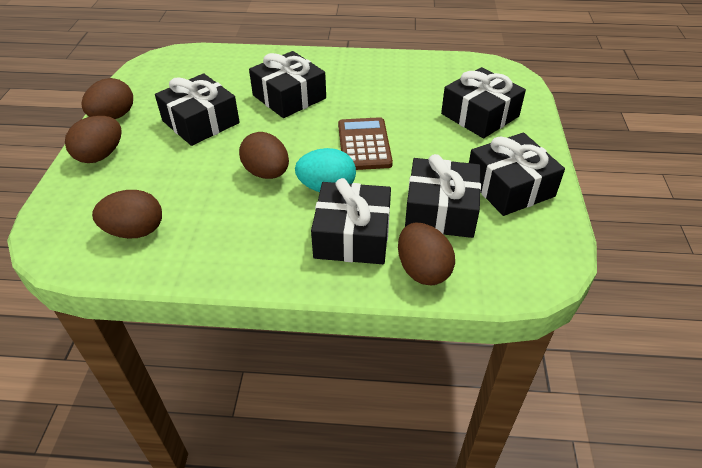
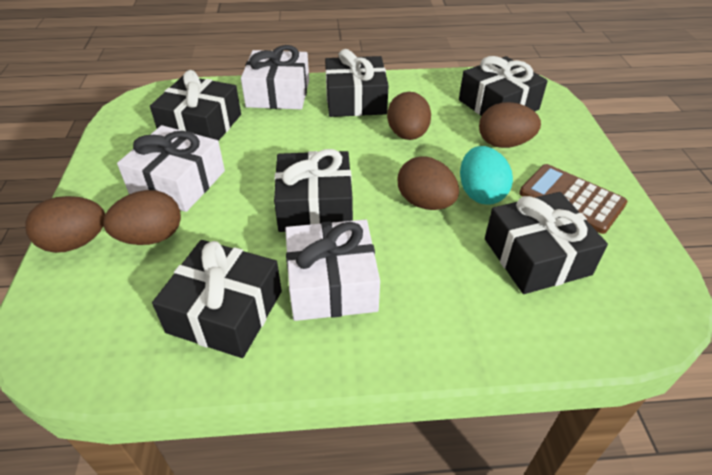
white gift: 0 -> 3

